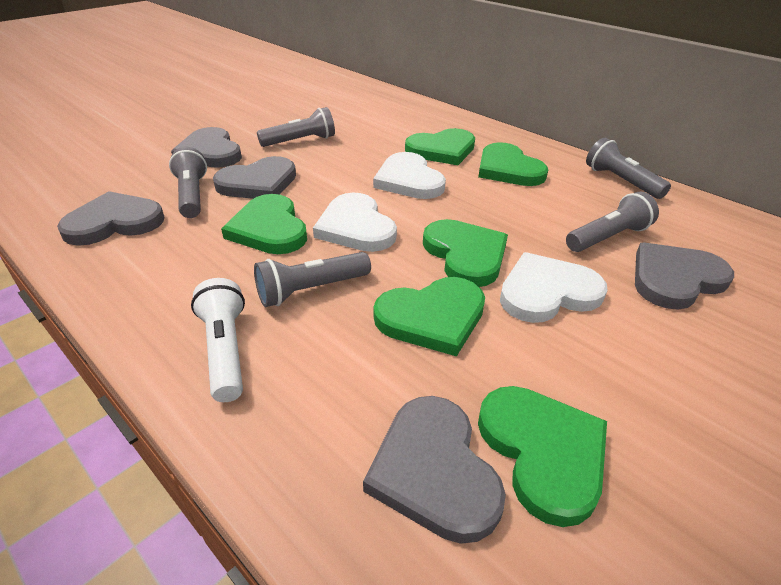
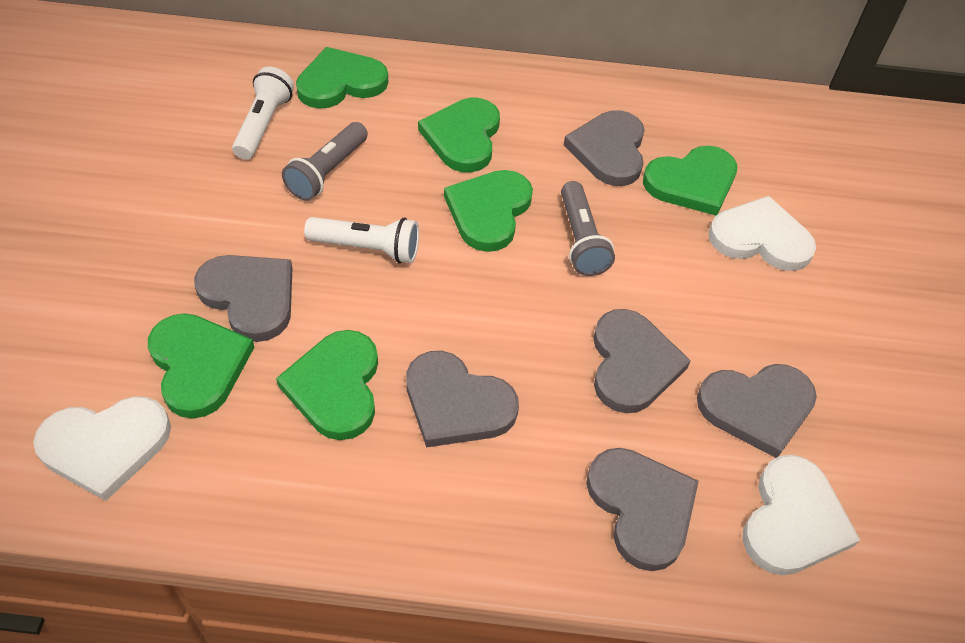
grey flashlight: 5 -> 2
grey heart: 5 -> 6
white flashlight: 1 -> 2

